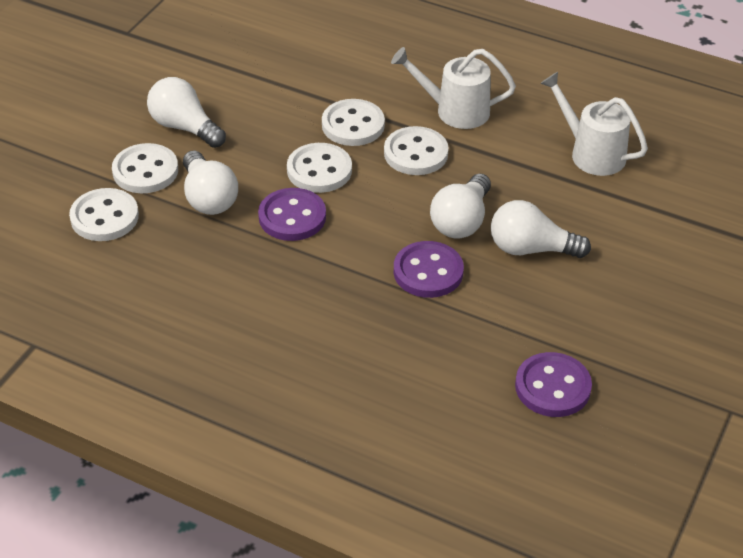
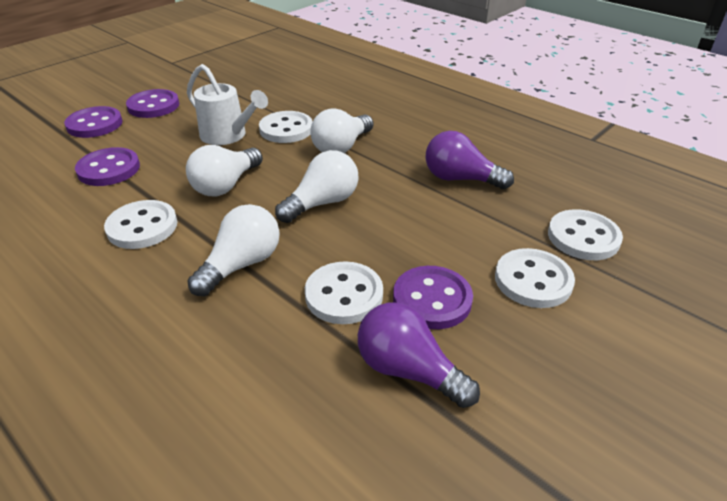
purple button: 3 -> 4
purple light bulb: 0 -> 2
white watering can: 2 -> 1

